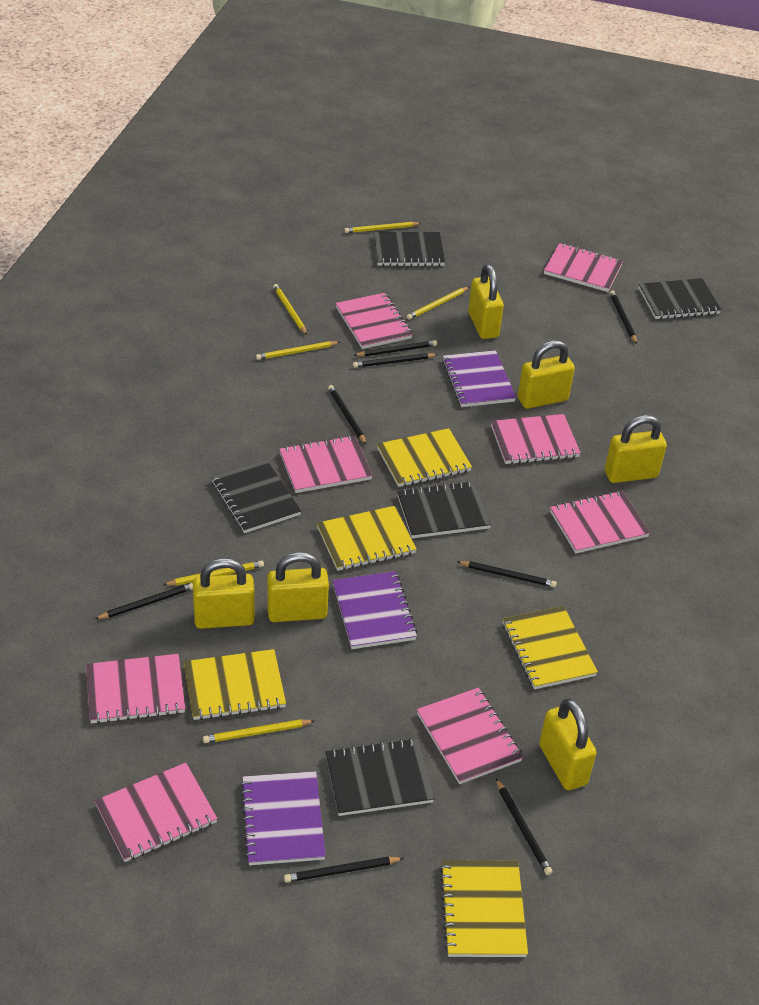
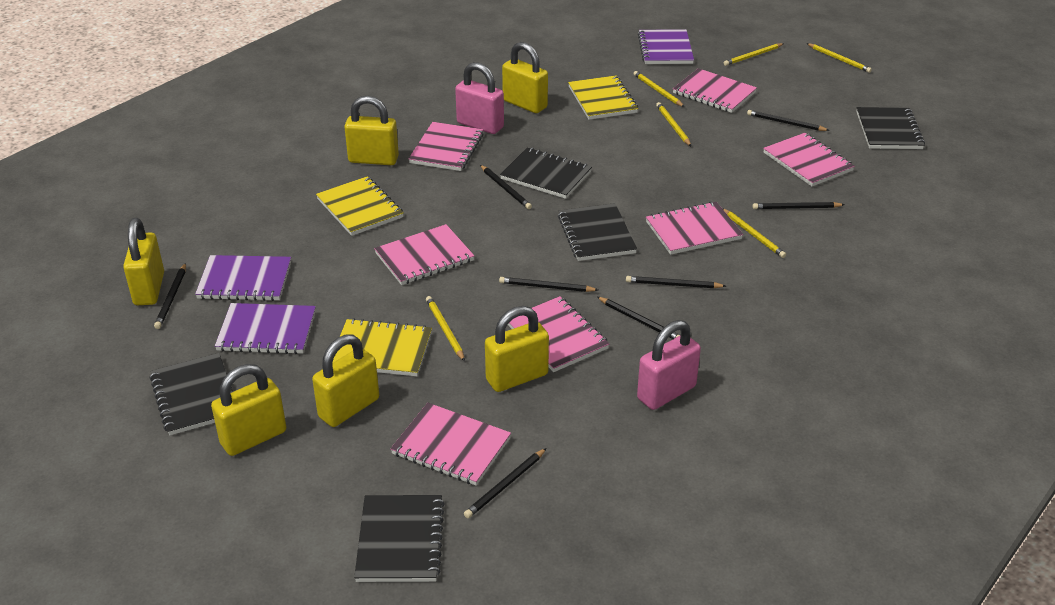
pink notebook: 8 -> 7
pink padlock: 0 -> 2
yellow notebook: 5 -> 3

